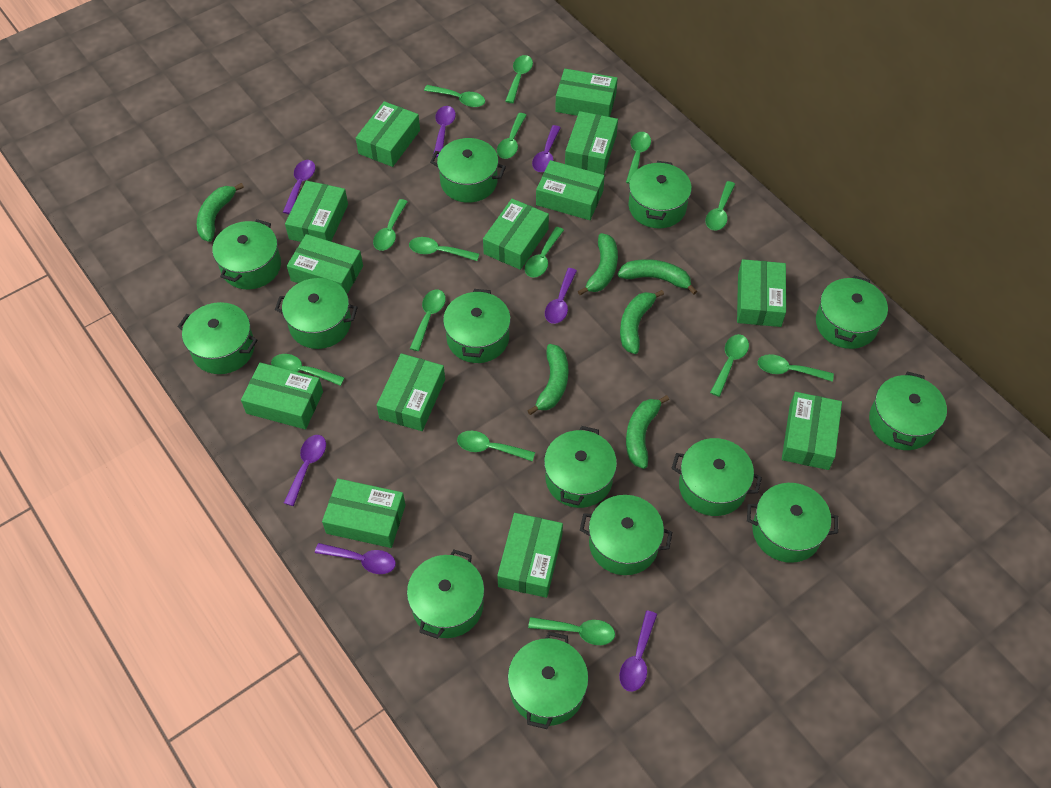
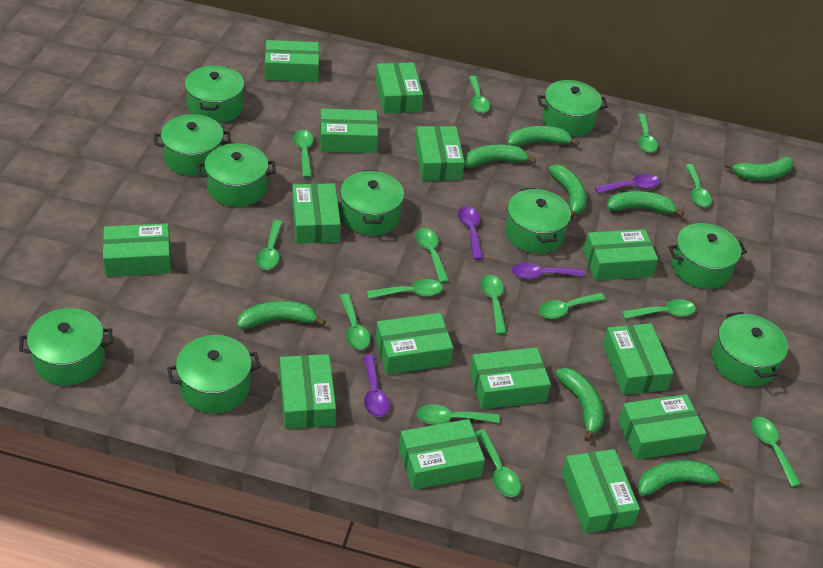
green banana: 6 -> 8
green box: 13 -> 14
green pot: 14 -> 10
purple spoon: 7 -> 4

